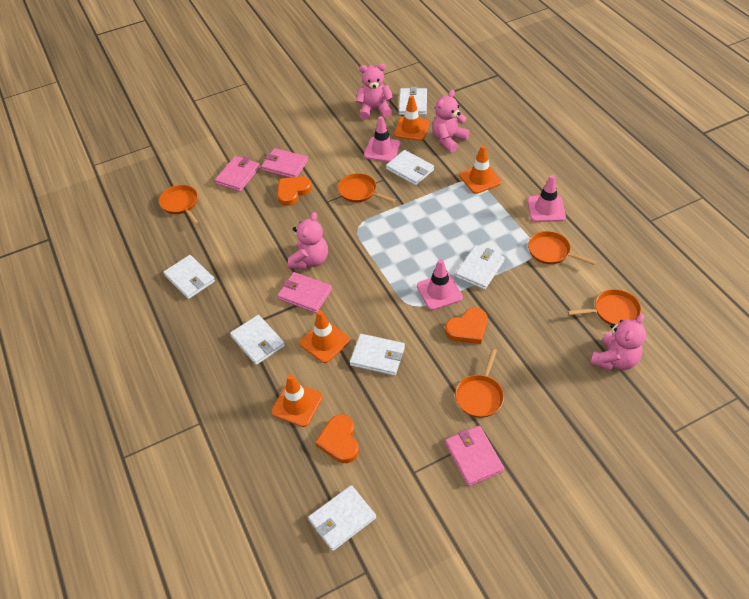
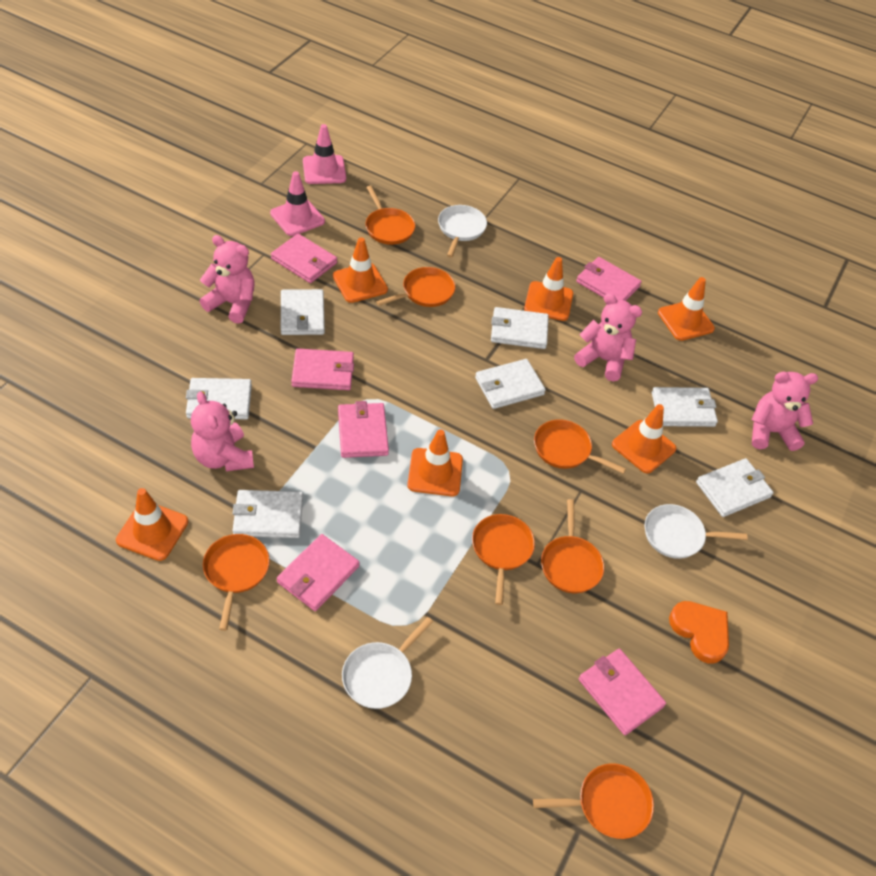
orange heart: 3 -> 1
orange pan: 5 -> 7
orange traffic cone: 4 -> 6
pink traffic cone: 3 -> 2
pink wallet: 4 -> 6
white pan: 0 -> 3

